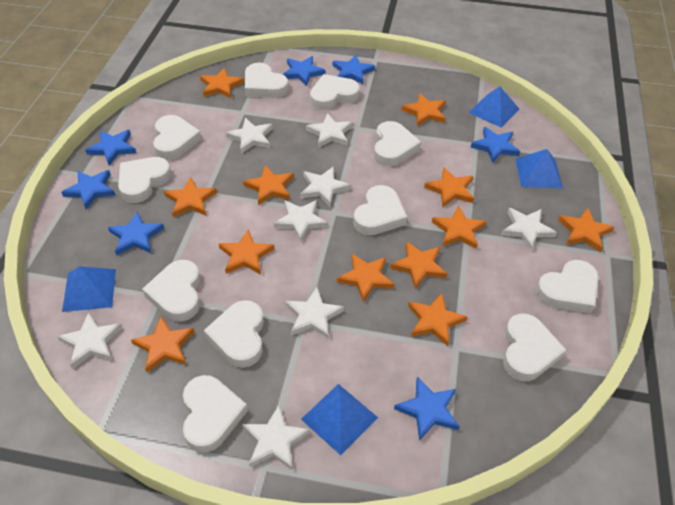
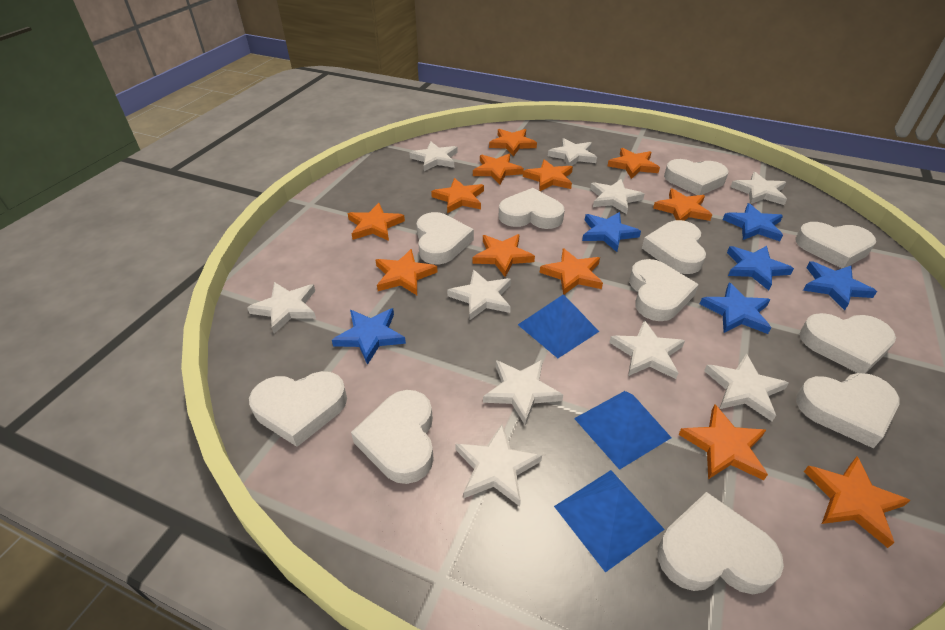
blue pyramid: 4 -> 3
blue star: 7 -> 6
white star: 8 -> 10

